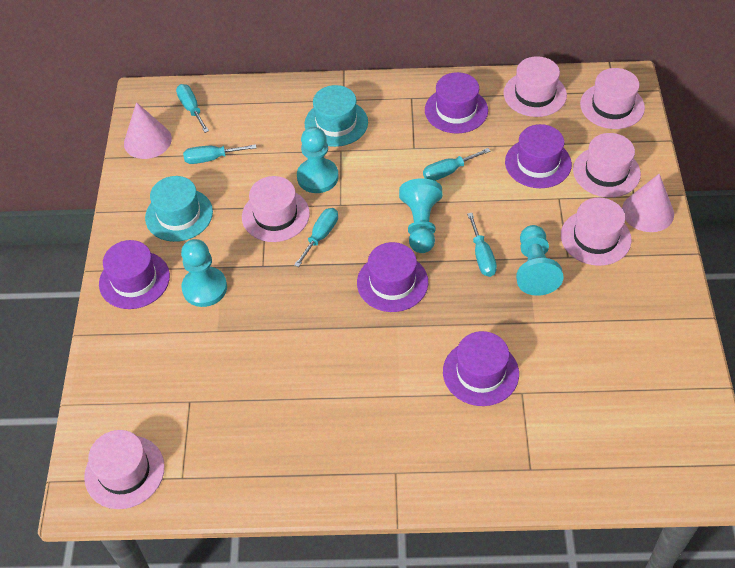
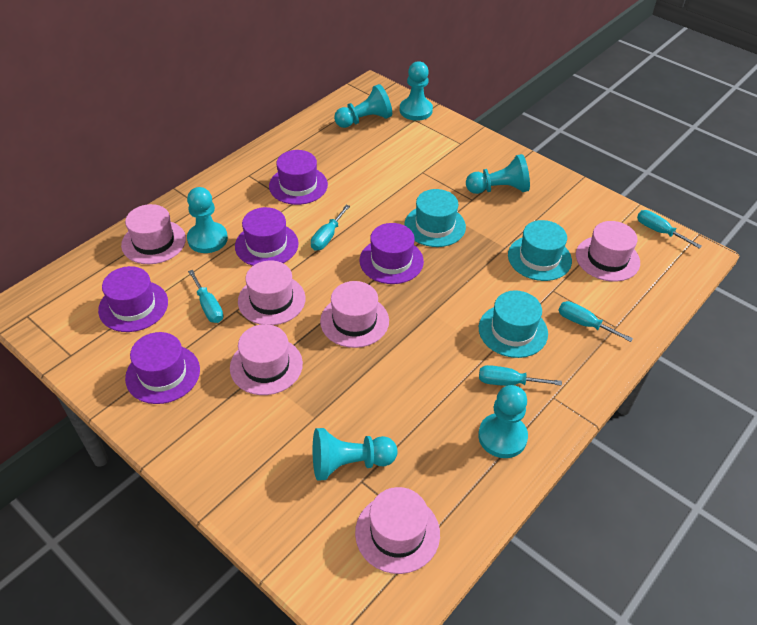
pink cone: 2 -> 0
turquoise hat: 2 -> 3
turquoise pawn: 4 -> 6

